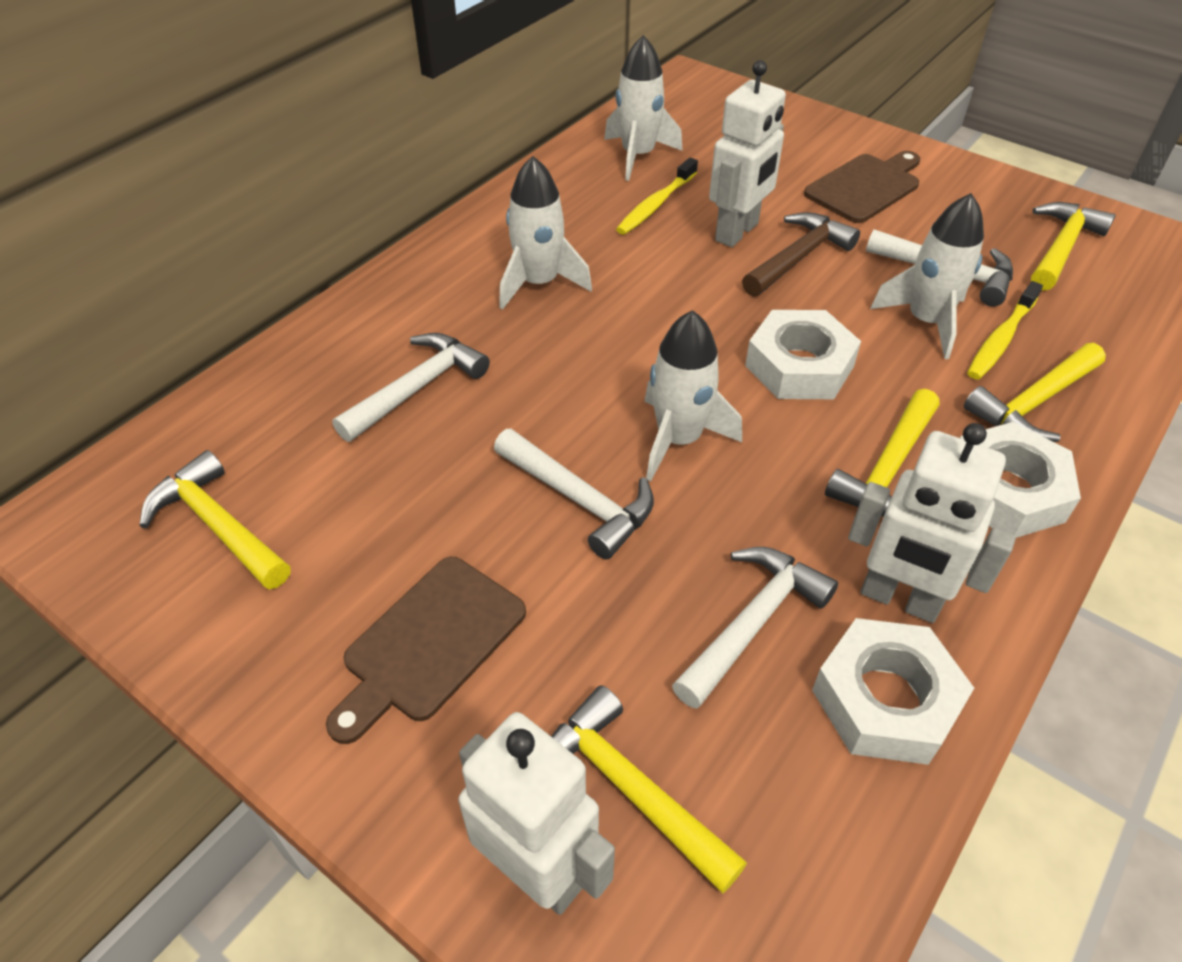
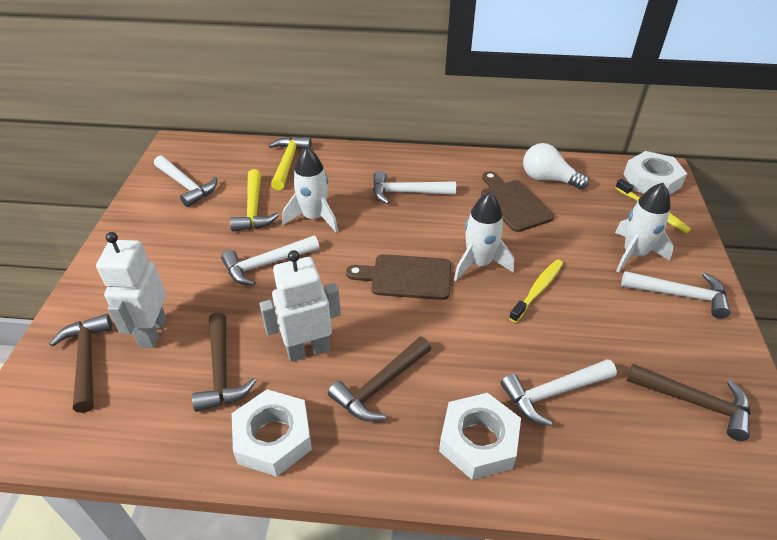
brown hammer: 1 -> 4
white hammer: 4 -> 5
white light bulb: 0 -> 1
white robot: 3 -> 2
white rocket: 4 -> 3
yellow hammer: 5 -> 2

